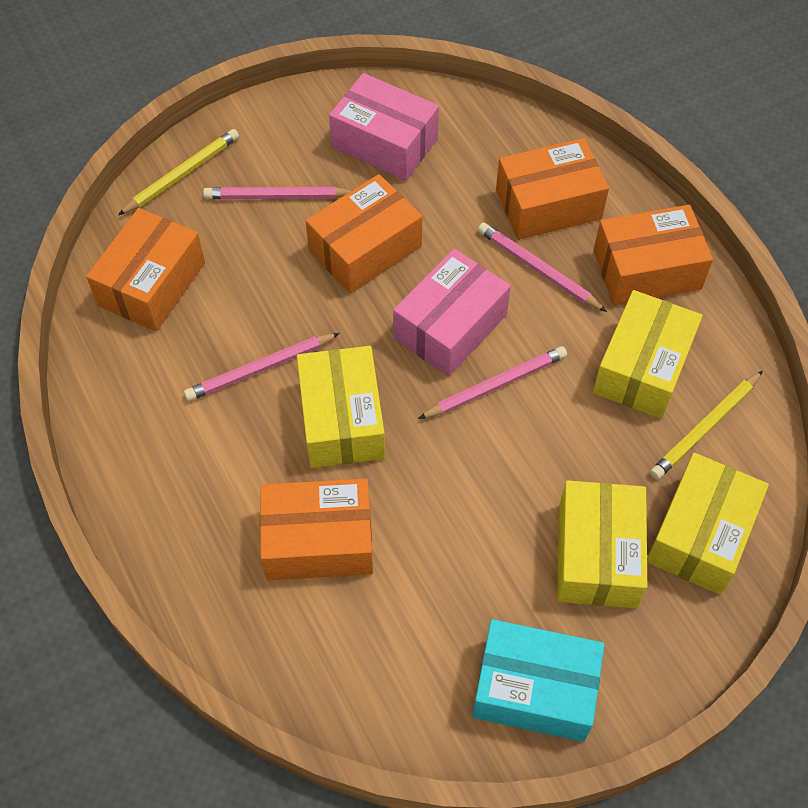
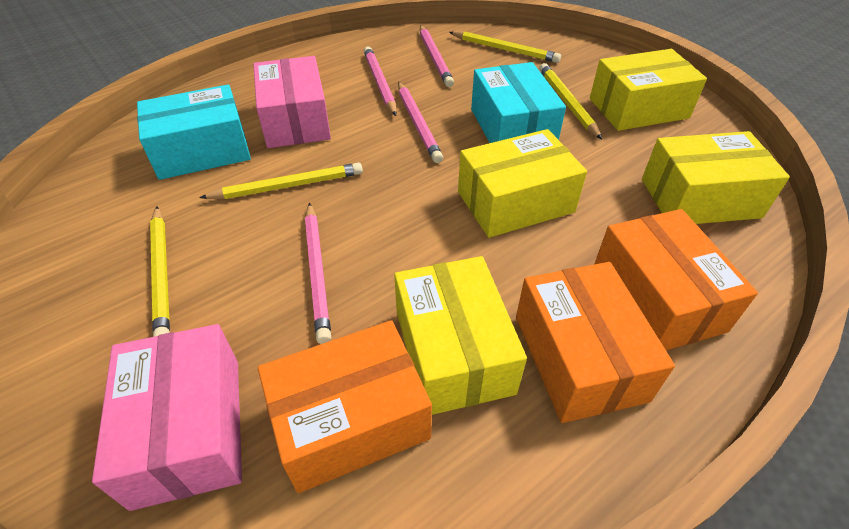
orange box: 5 -> 3
turquoise box: 1 -> 2
yellow pencil: 2 -> 4

